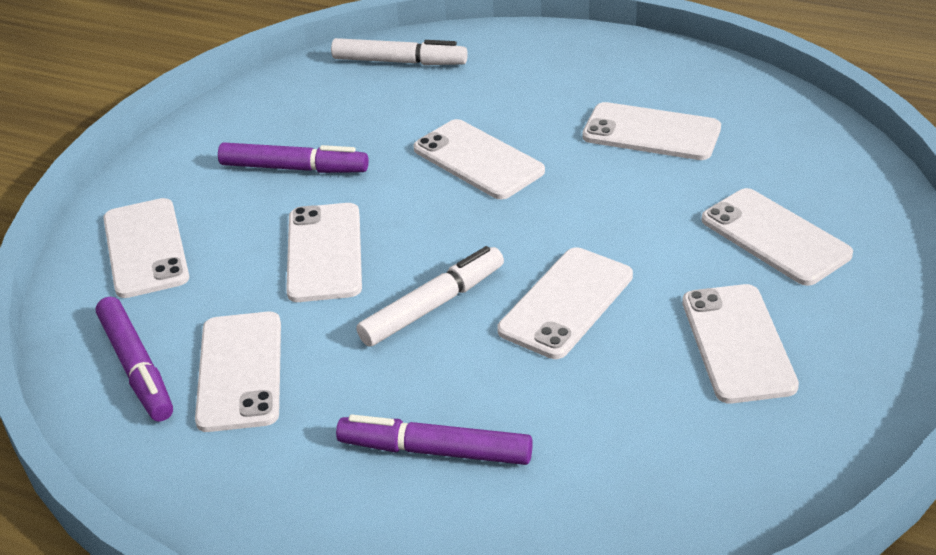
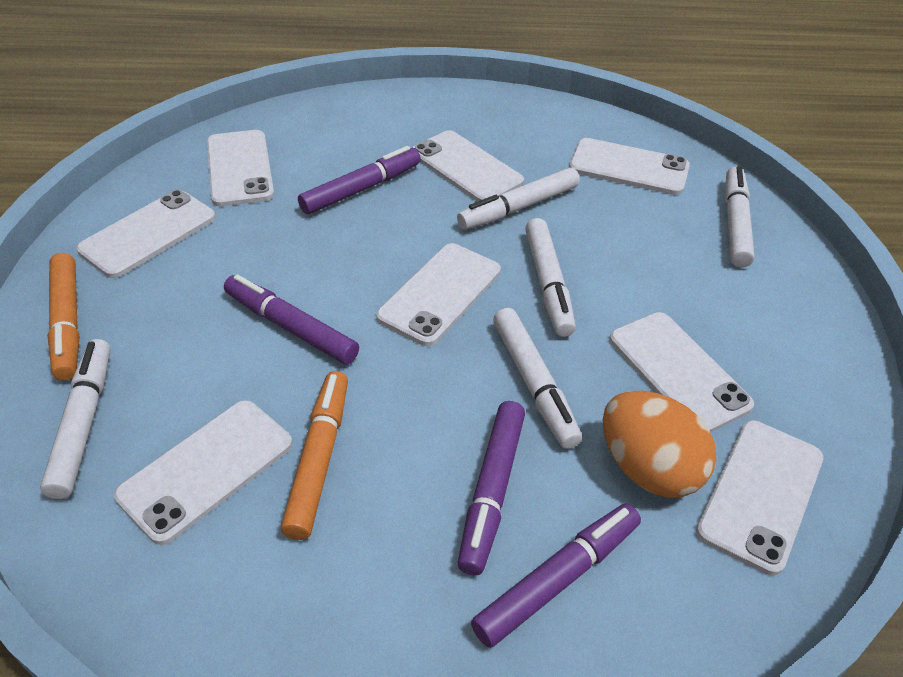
orange egg: 0 -> 1
orange marker: 0 -> 2
purple marker: 3 -> 4
white marker: 2 -> 5

